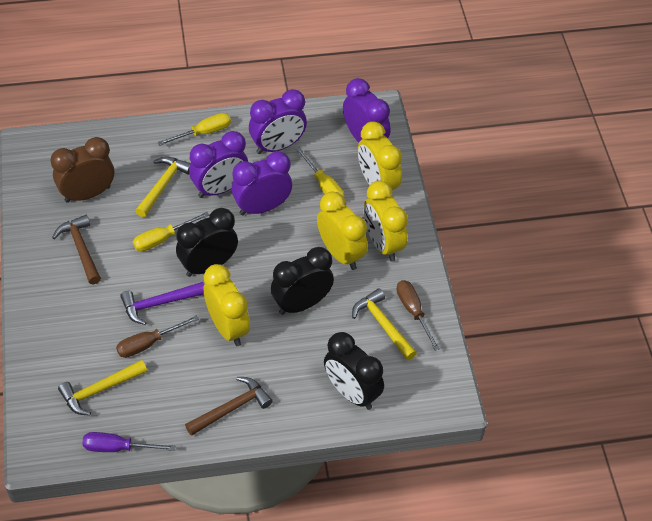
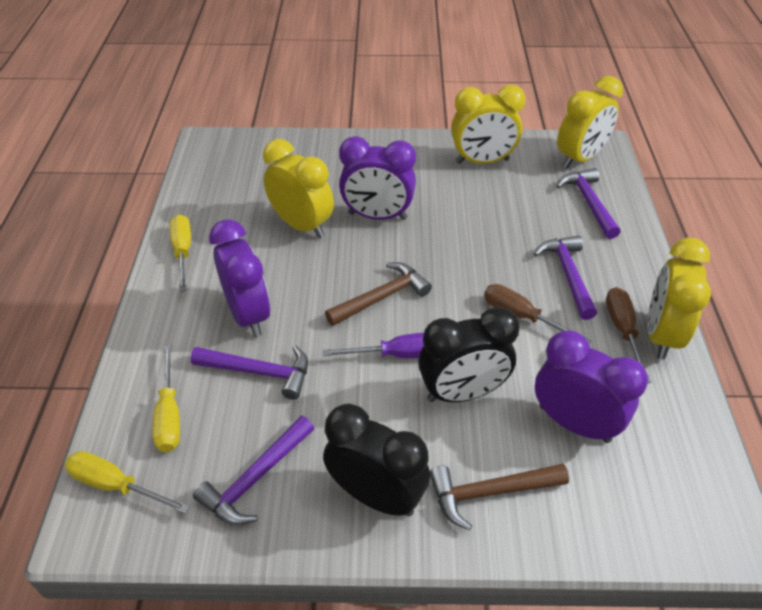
black clock: 3 -> 2
brown clock: 1 -> 0
purple clock: 4 -> 3
purple hammer: 1 -> 4
yellow hammer: 3 -> 0

